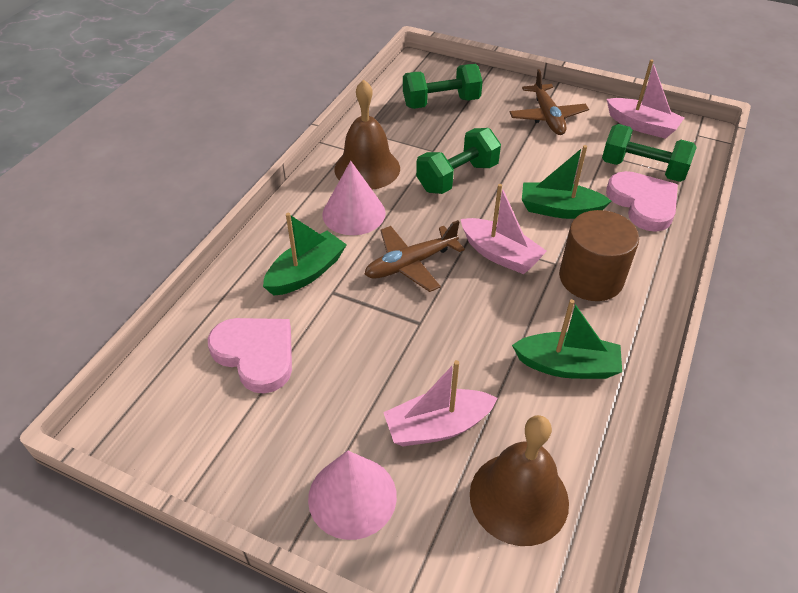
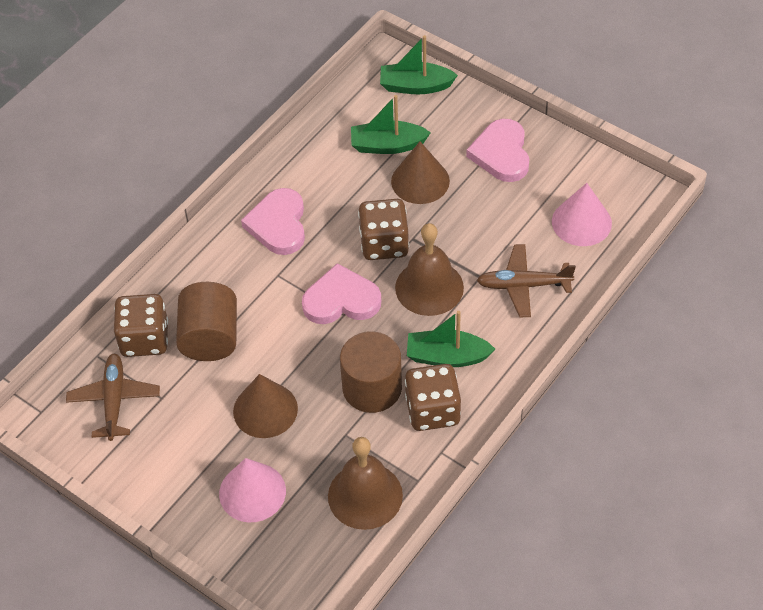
brown cone: 0 -> 2
brown cylinder: 1 -> 2
brown dice: 0 -> 3
green dumbbell: 3 -> 0
pink boat: 3 -> 0
pink heart: 2 -> 3

